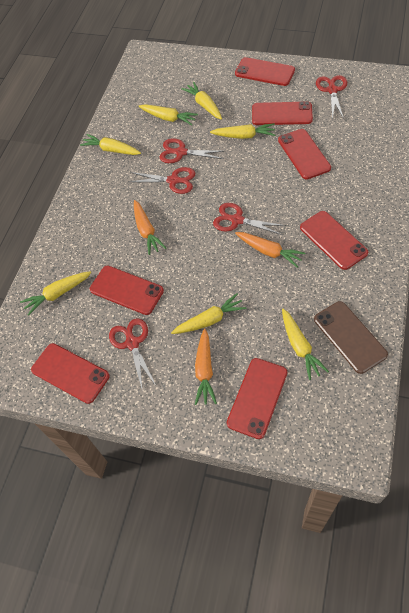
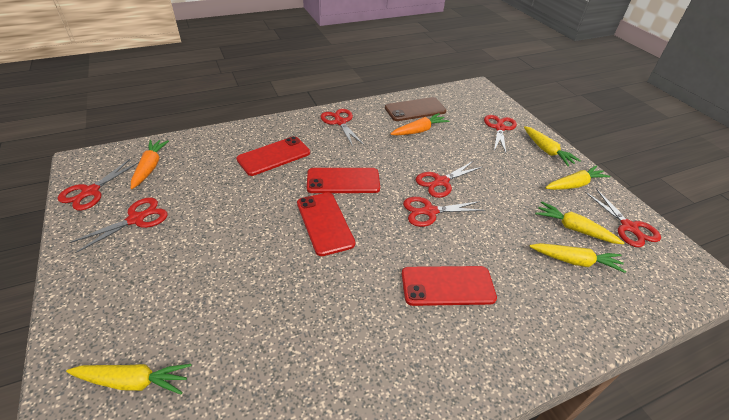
orange carrot: 3 -> 2
red phone: 7 -> 4
red scissors: 5 -> 7
yellow carrot: 7 -> 5

